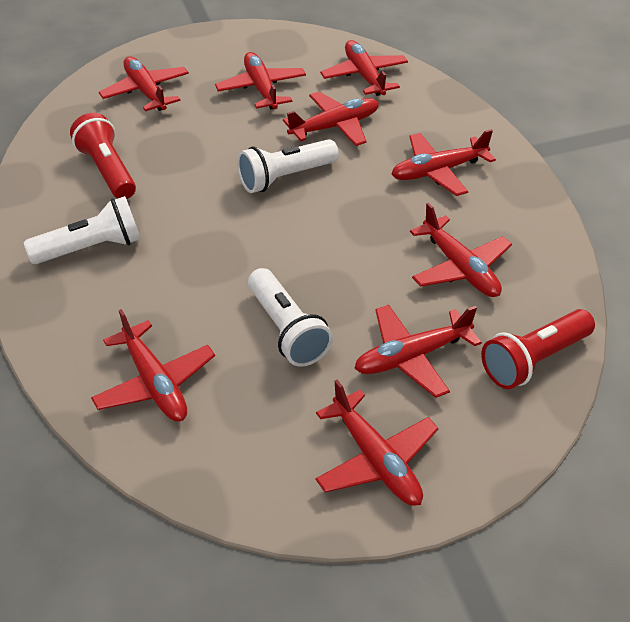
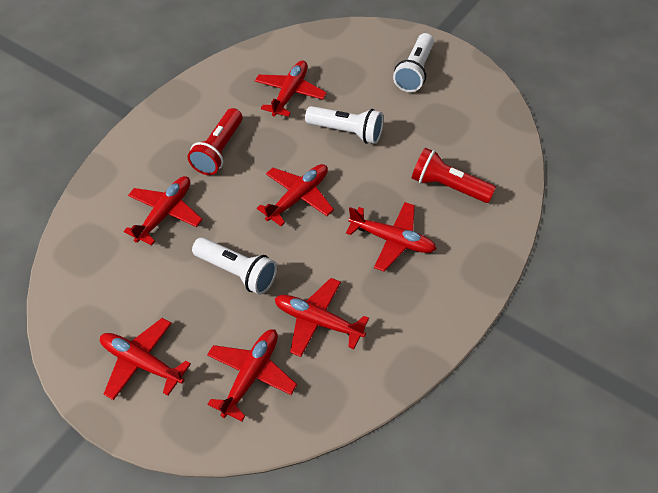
red plane: 9 -> 7

